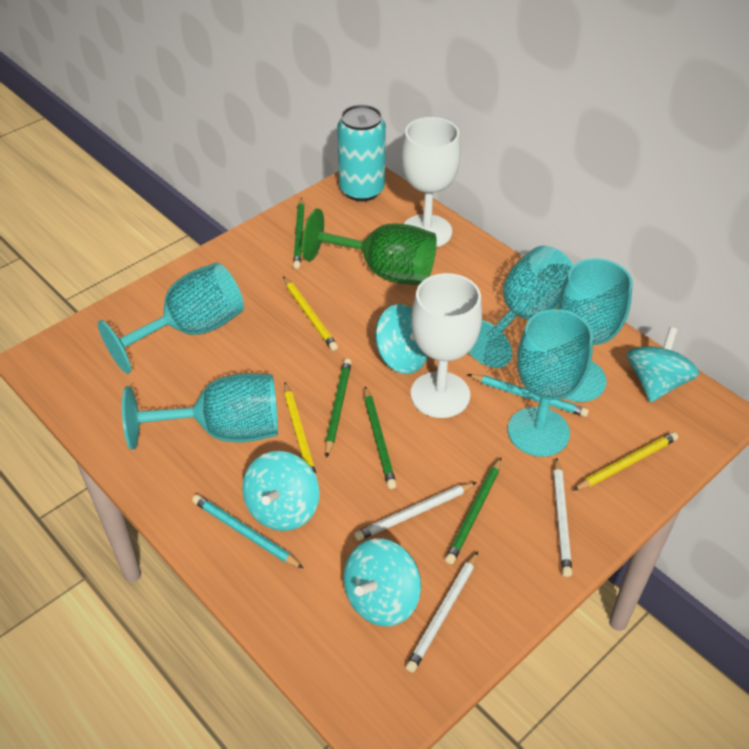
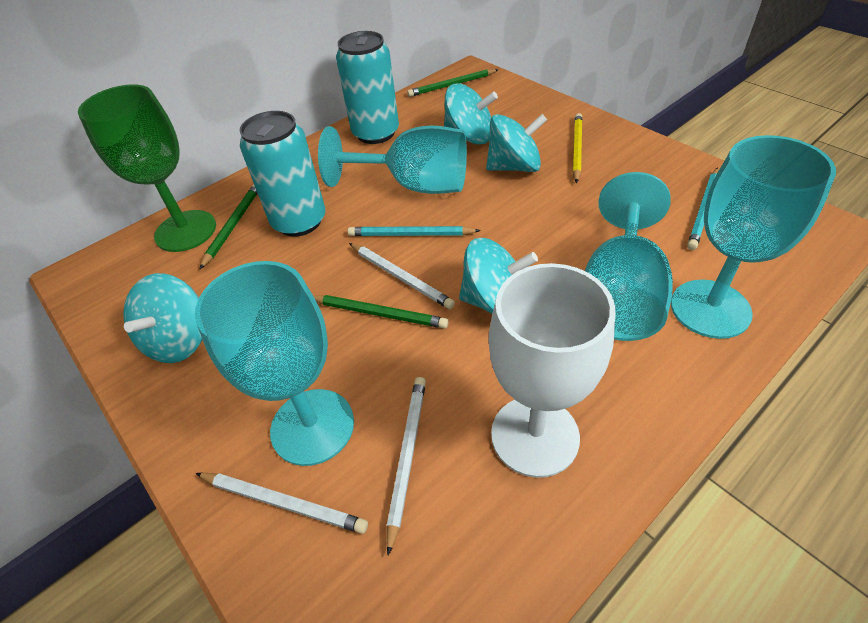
green pencil: 4 -> 3
turquoise can: 1 -> 2
turquoise goblet: 5 -> 4
white goblet: 2 -> 1
yellow pencil: 3 -> 1

